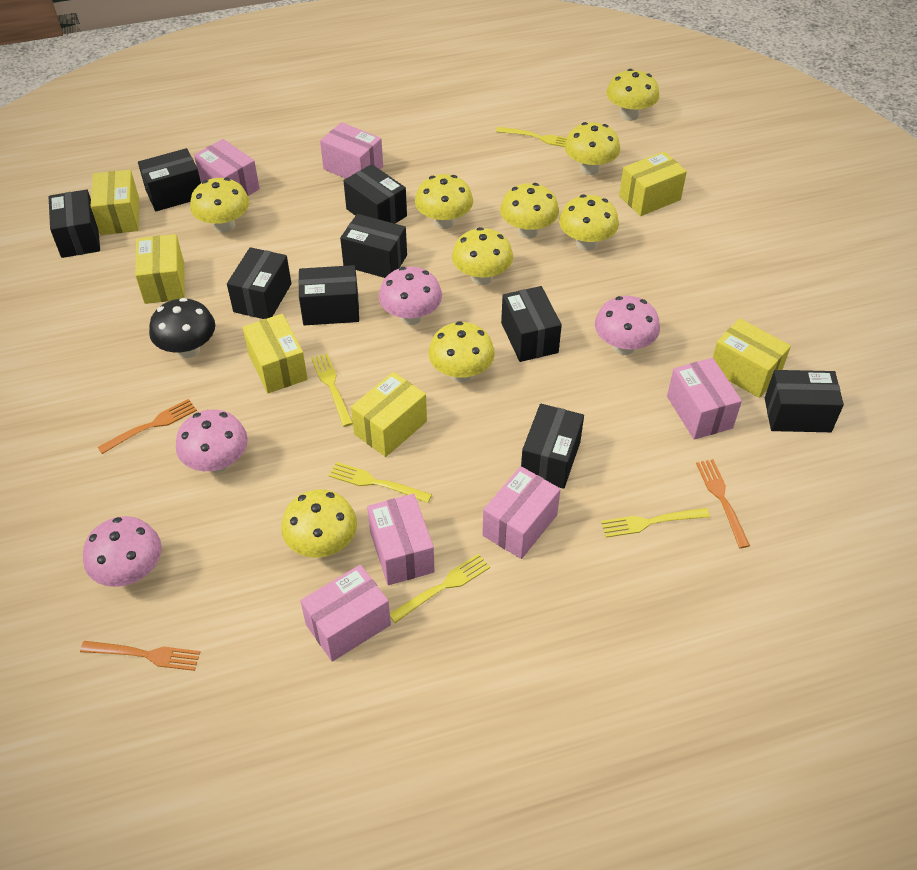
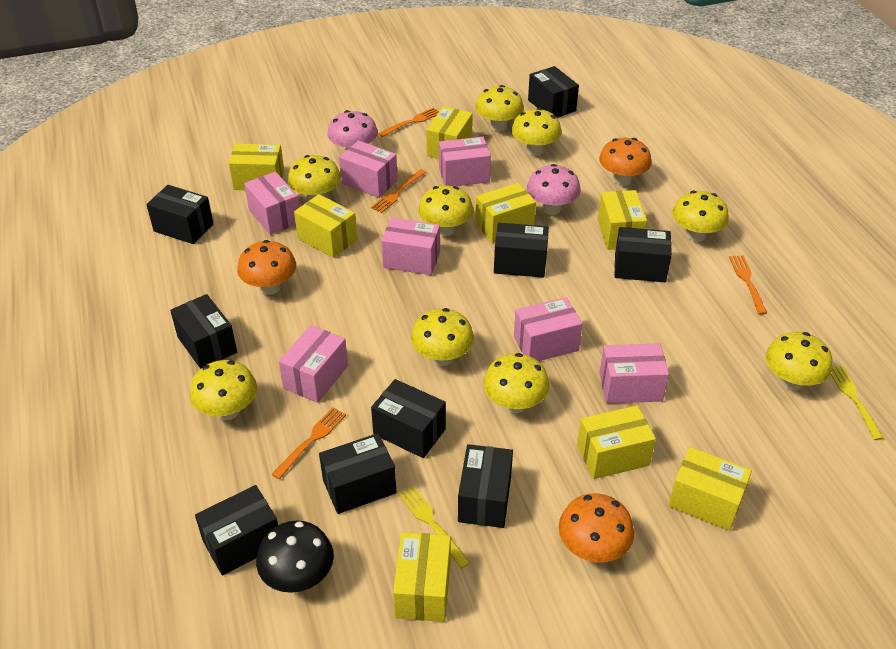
orange fork: 3 -> 4
orange mushroom: 0 -> 3
pink box: 6 -> 7
pink mushroom: 4 -> 2
yellow box: 6 -> 8
yellow fork: 5 -> 2

